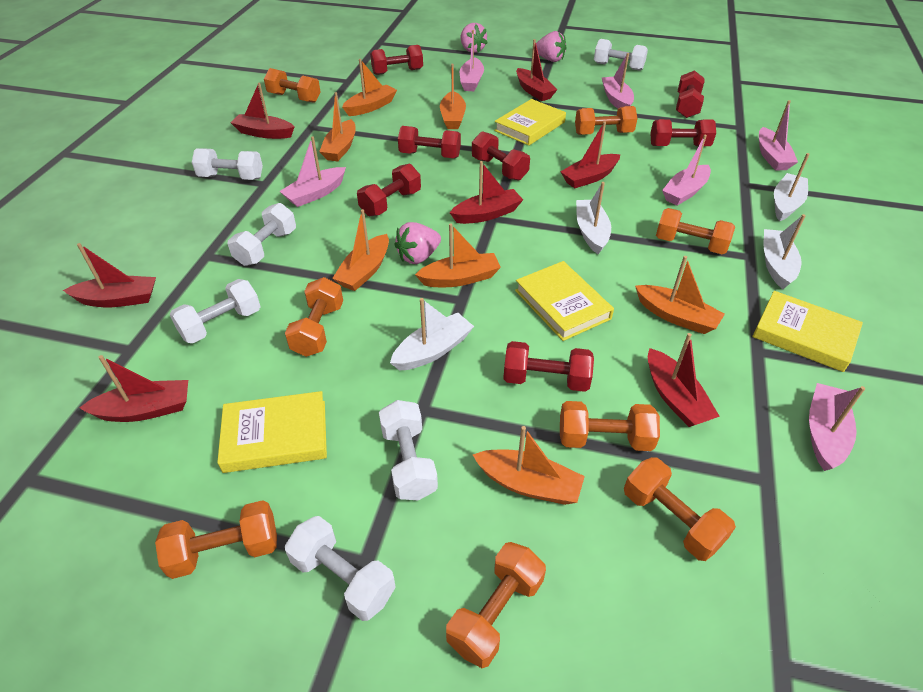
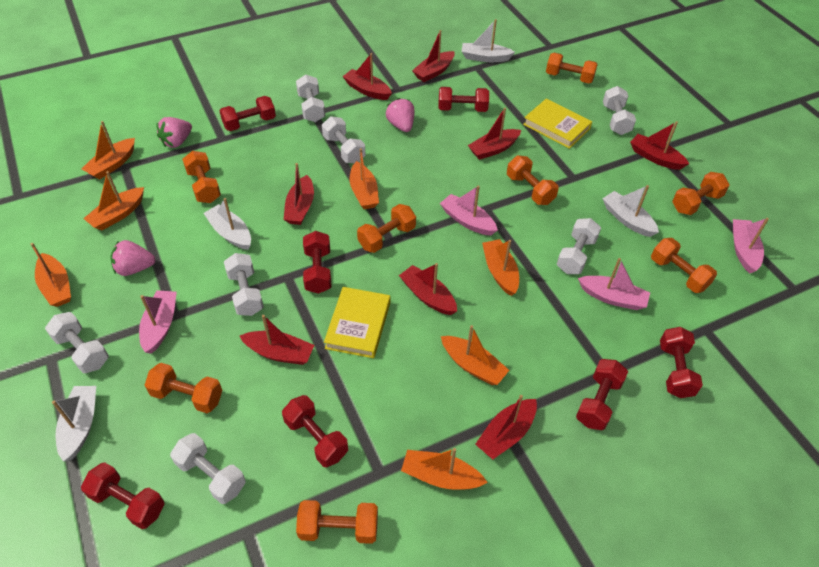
pink boat: 6 -> 4
red boat: 7 -> 8
white dumbbell: 6 -> 7
yellow book: 4 -> 2

